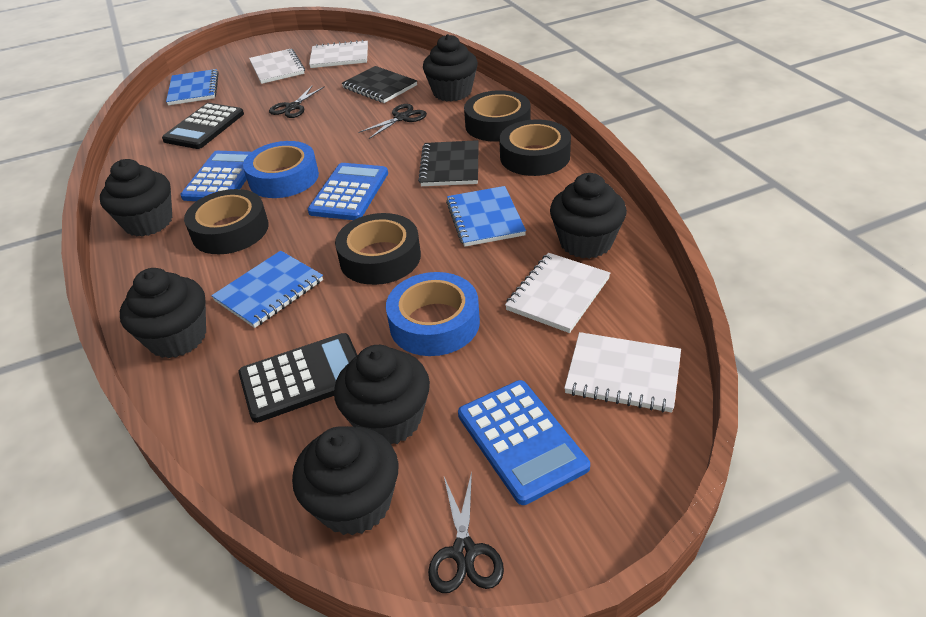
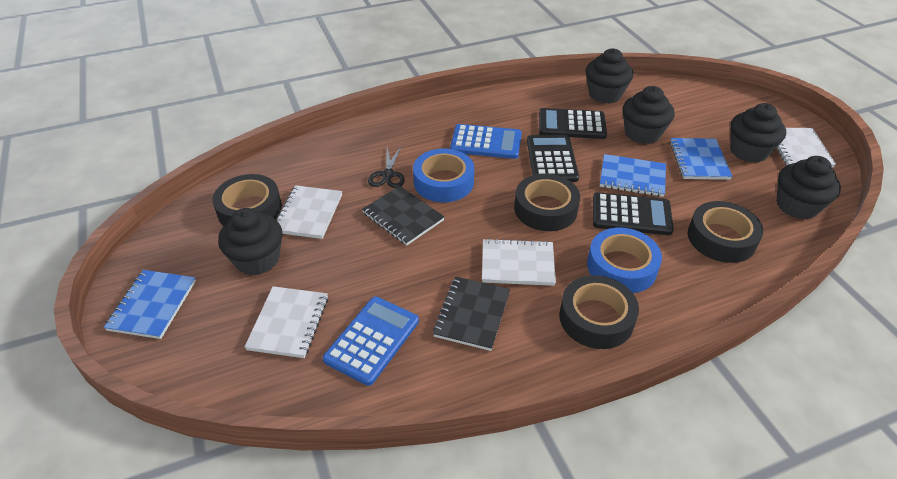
black calculator: 2 -> 3
black cupcake: 6 -> 5
black scissors: 3 -> 1
blue calculator: 3 -> 2

